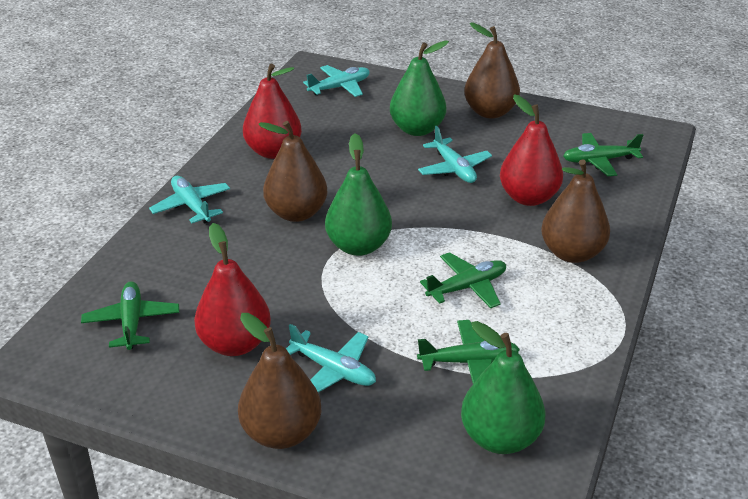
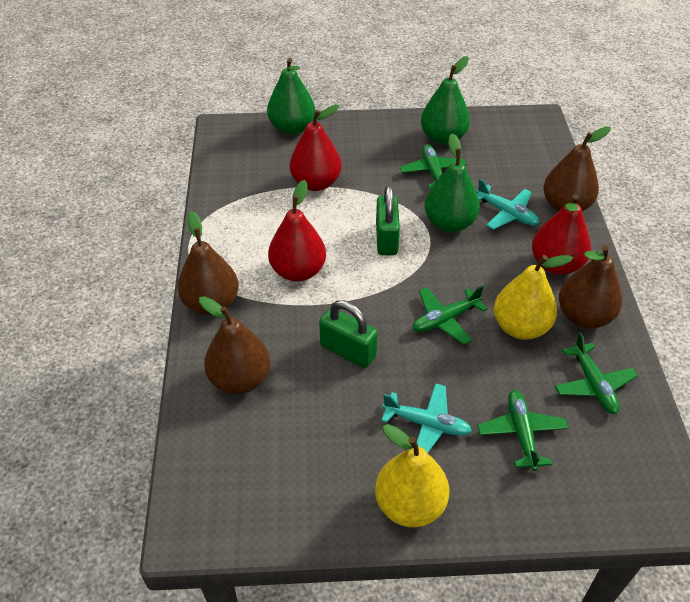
green padlock: 0 -> 2
turquoise plane: 4 -> 2
yellow pear: 0 -> 2

